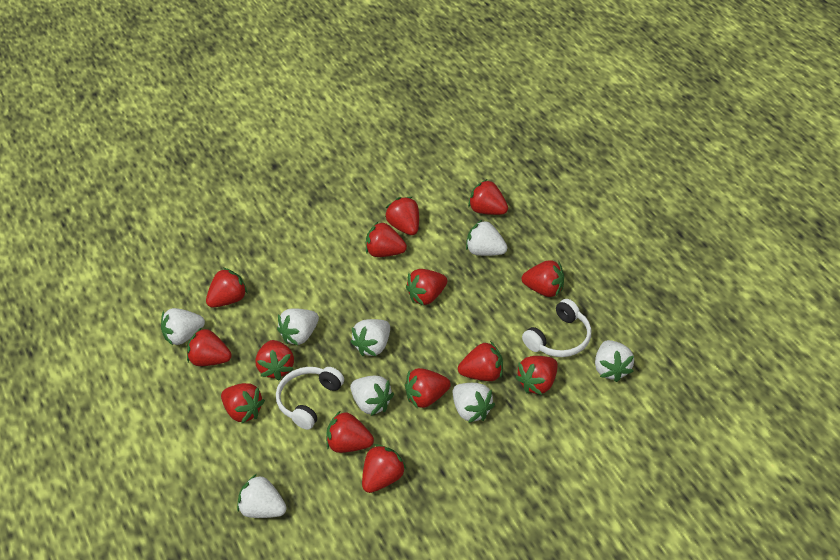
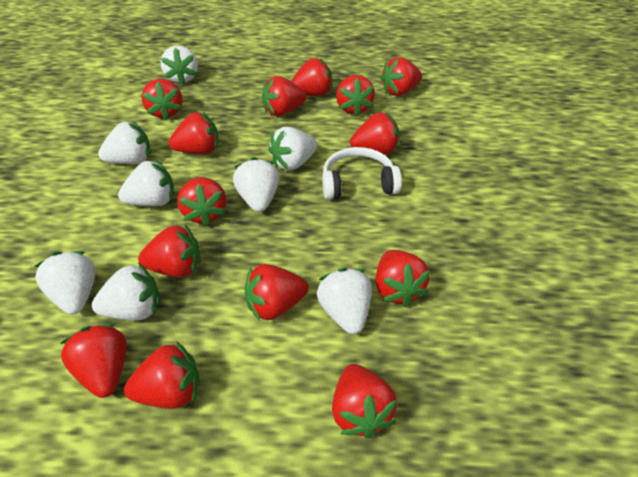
white headphones: 2 -> 1

